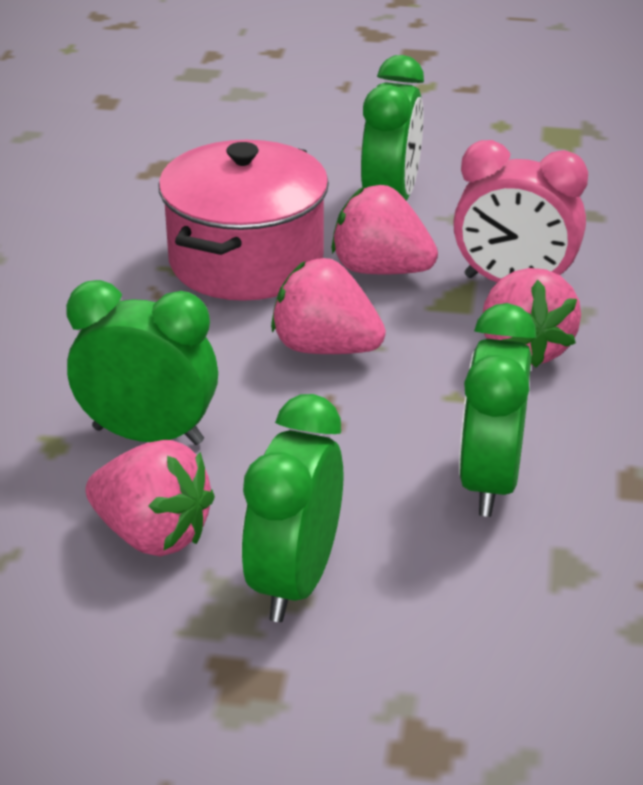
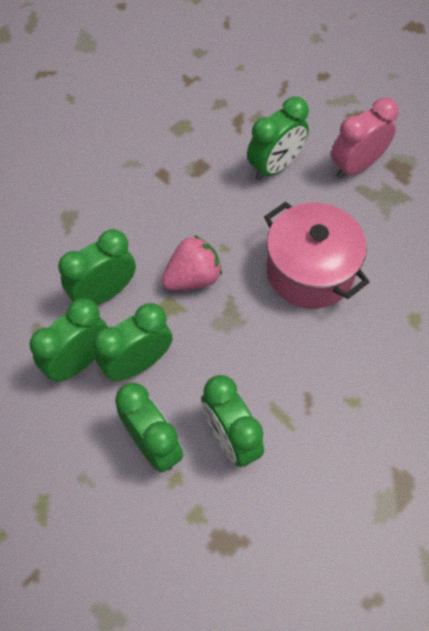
green clock: 4 -> 6
pink strawberry: 4 -> 1

